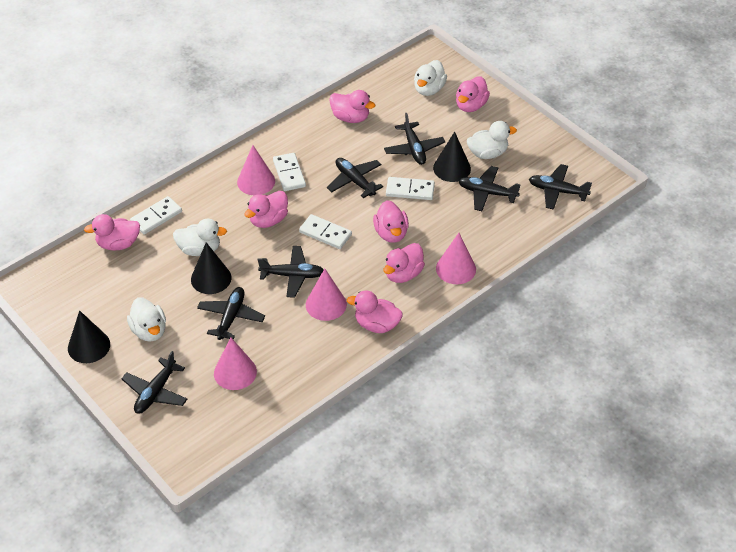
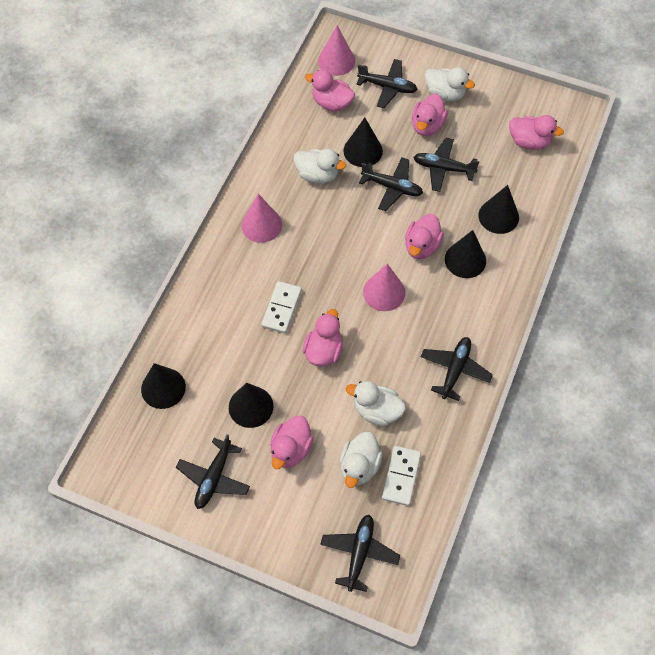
black cone: 3 -> 5
black plane: 7 -> 6
pink cone: 4 -> 3
pink duck: 7 -> 6
white domino: 4 -> 2

